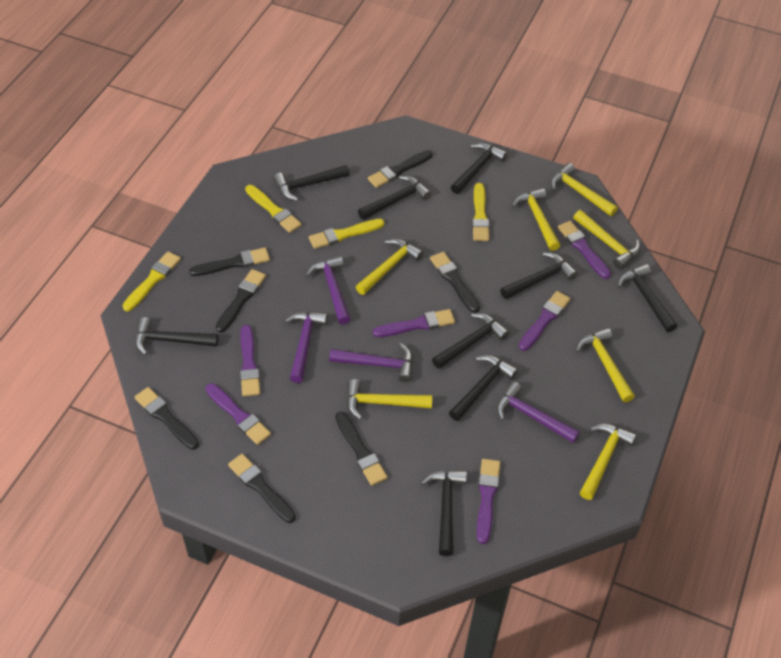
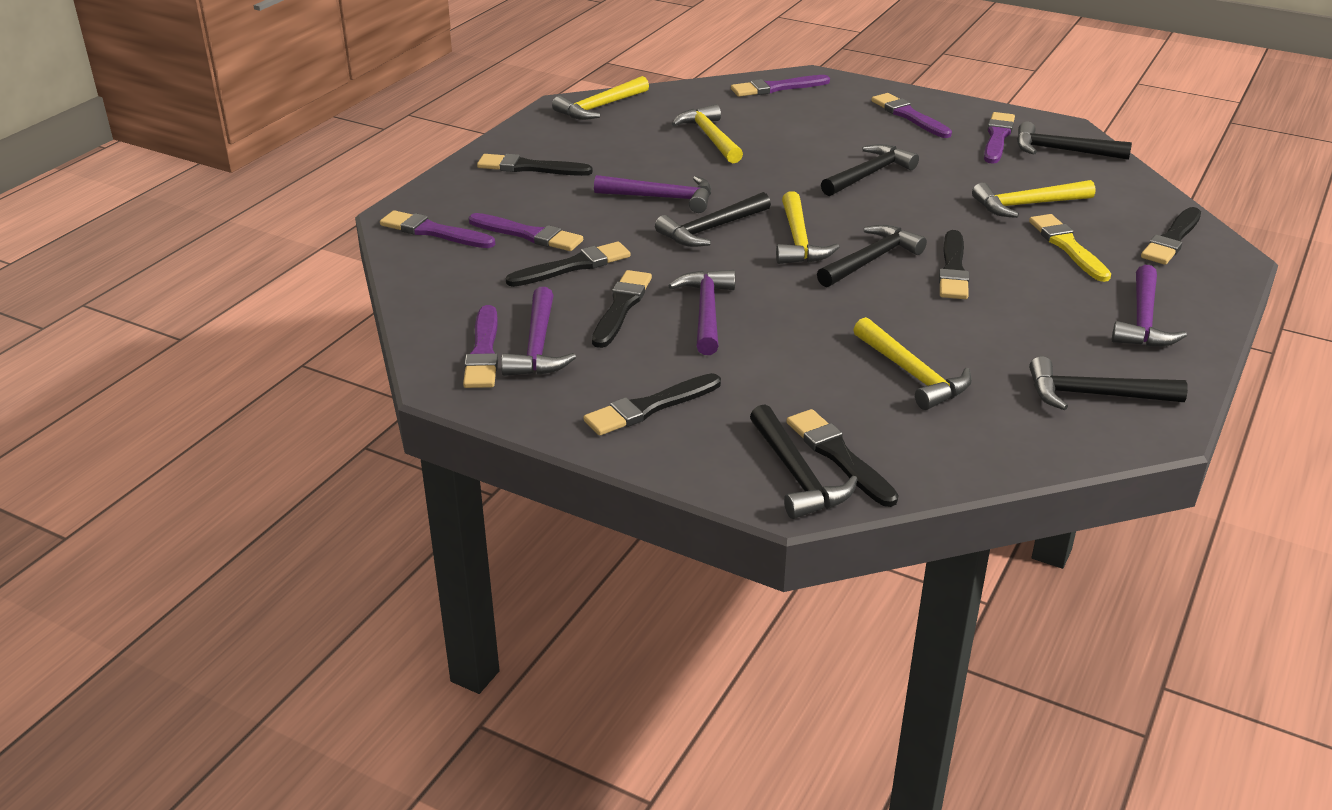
black hammer: 9 -> 6
yellow brush: 4 -> 1
yellow hammer: 7 -> 5

